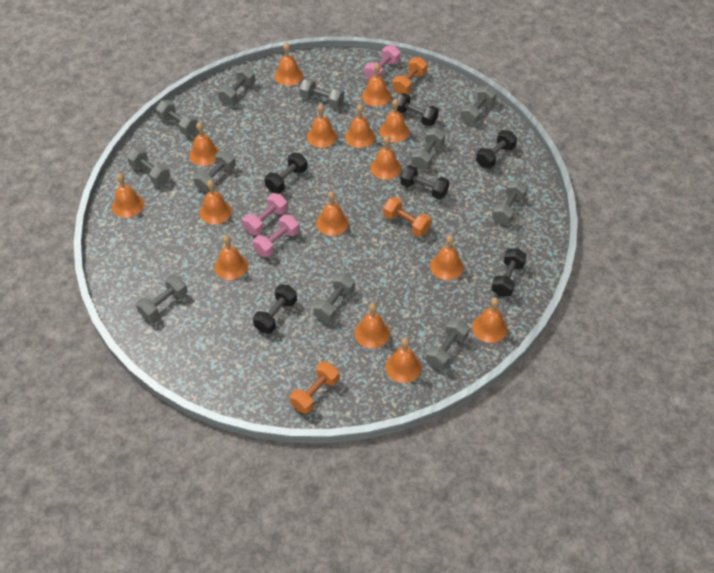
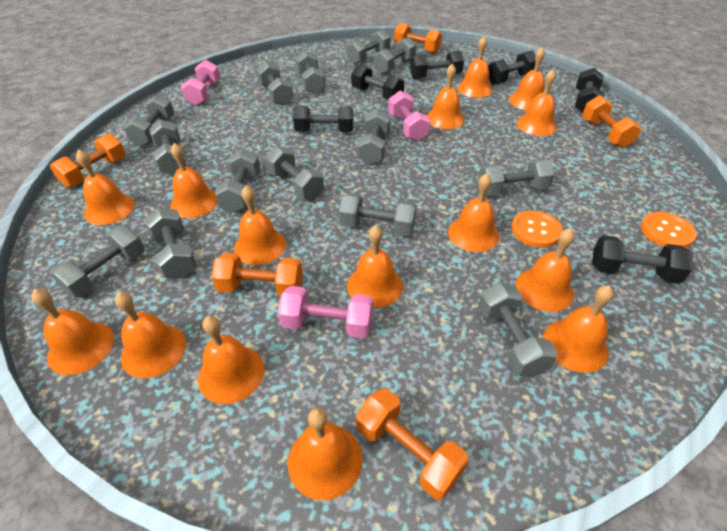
grey dumbbell: 11 -> 14
orange button: 0 -> 2
orange dumbbell: 3 -> 5

